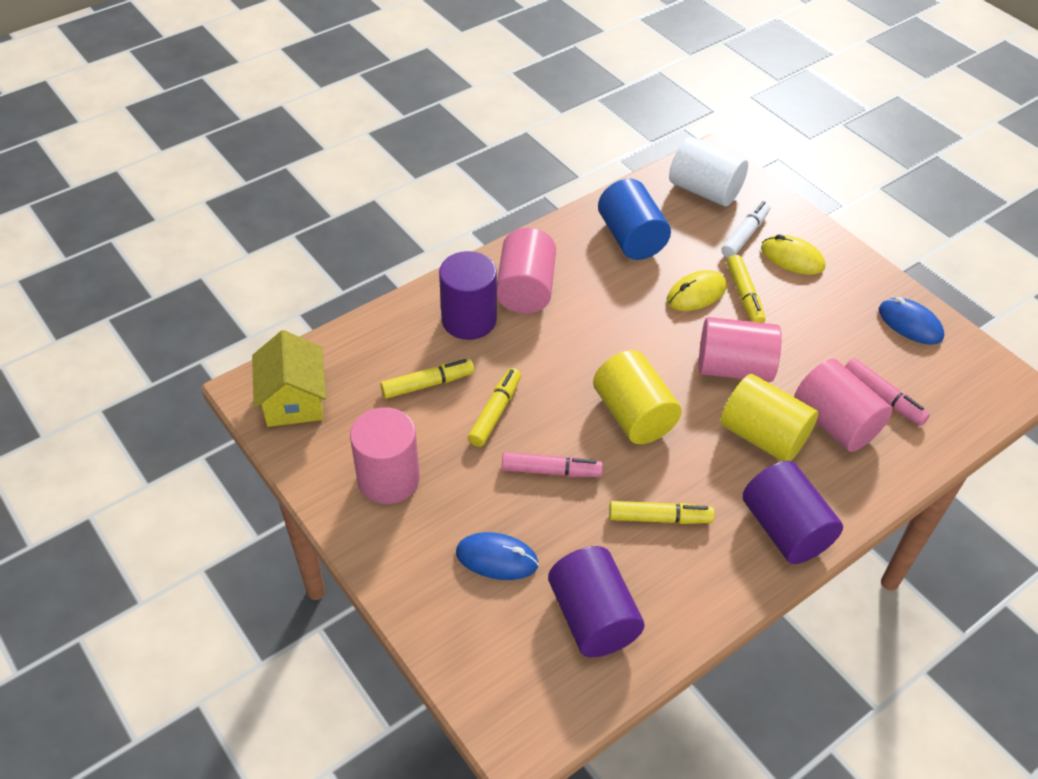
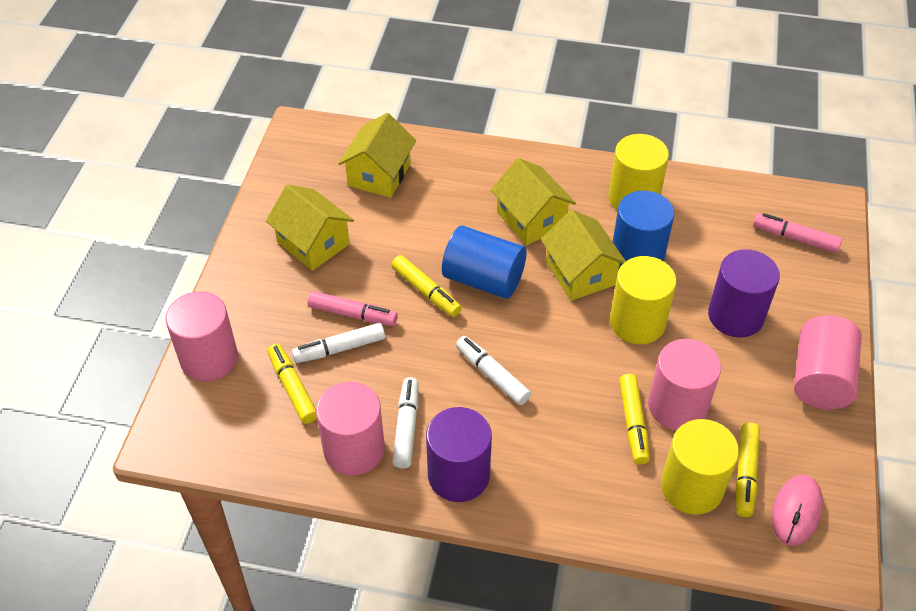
blue cylinder: 1 -> 2
blue mouse: 2 -> 0
pink mouse: 0 -> 1
purple cylinder: 3 -> 2
white cylinder: 1 -> 0
white marker: 1 -> 3
yellow cylinder: 2 -> 3
yellow house: 1 -> 4
yellow mouse: 2 -> 0

